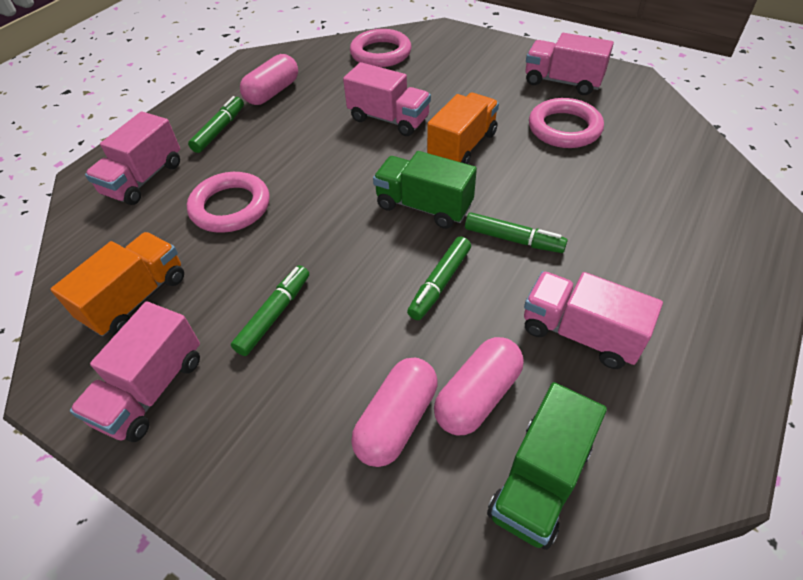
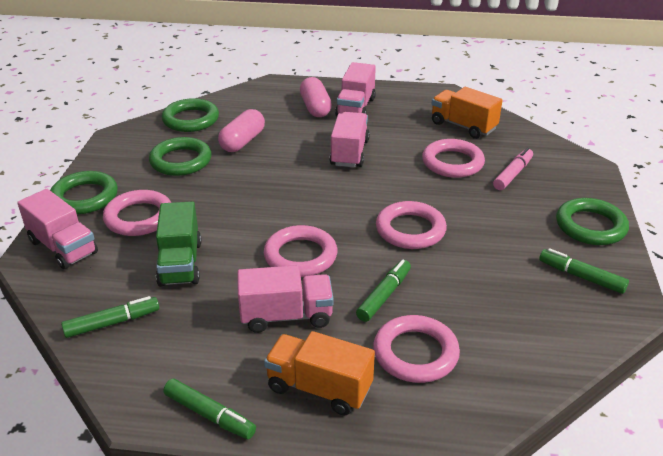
green ring: 0 -> 4
green truck: 2 -> 1
pink capsule: 3 -> 2
pink marker: 0 -> 1
pink ring: 3 -> 5
pink truck: 5 -> 4

